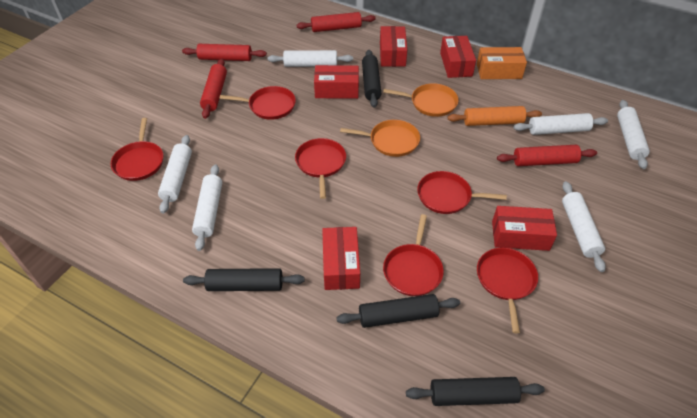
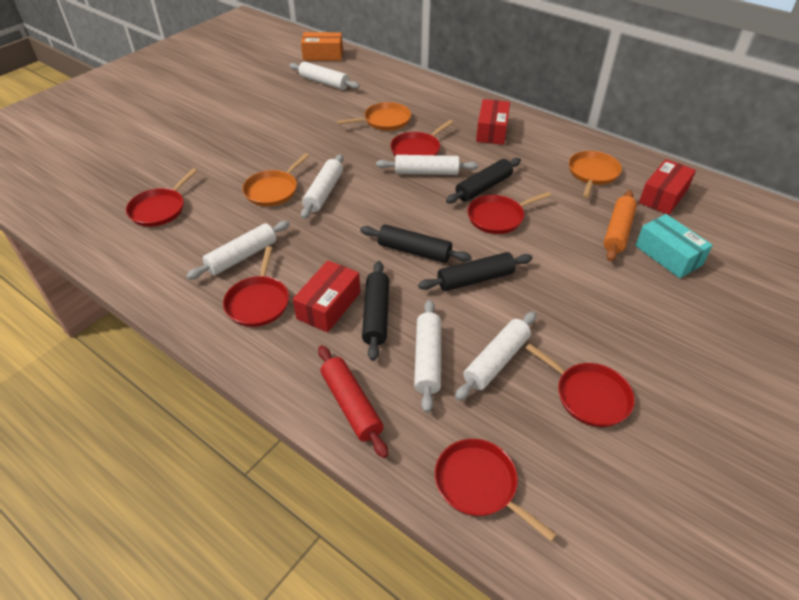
orange pan: 2 -> 3
red box: 5 -> 3
red rolling pin: 4 -> 1
turquoise box: 0 -> 1

